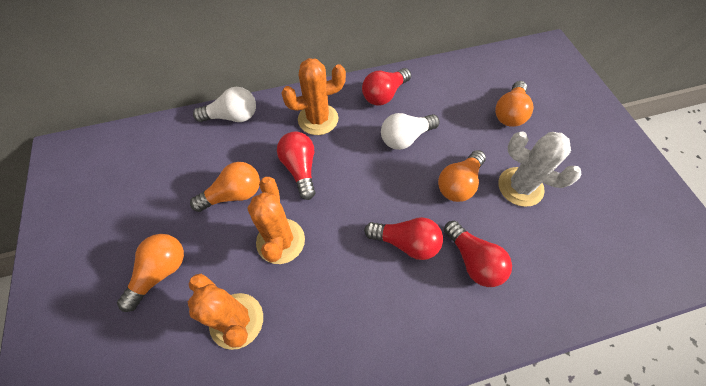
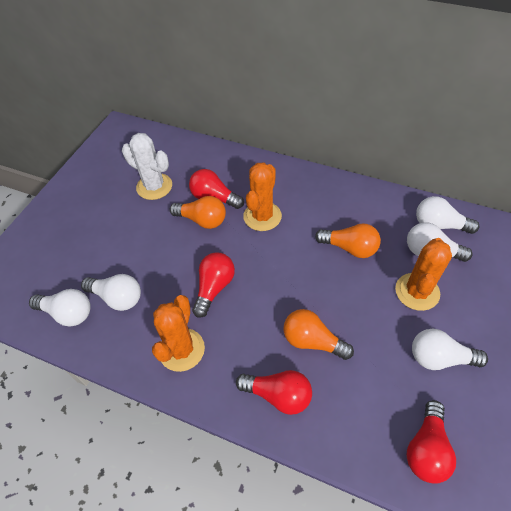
orange light bulb: 4 -> 3
white light bulb: 2 -> 5

